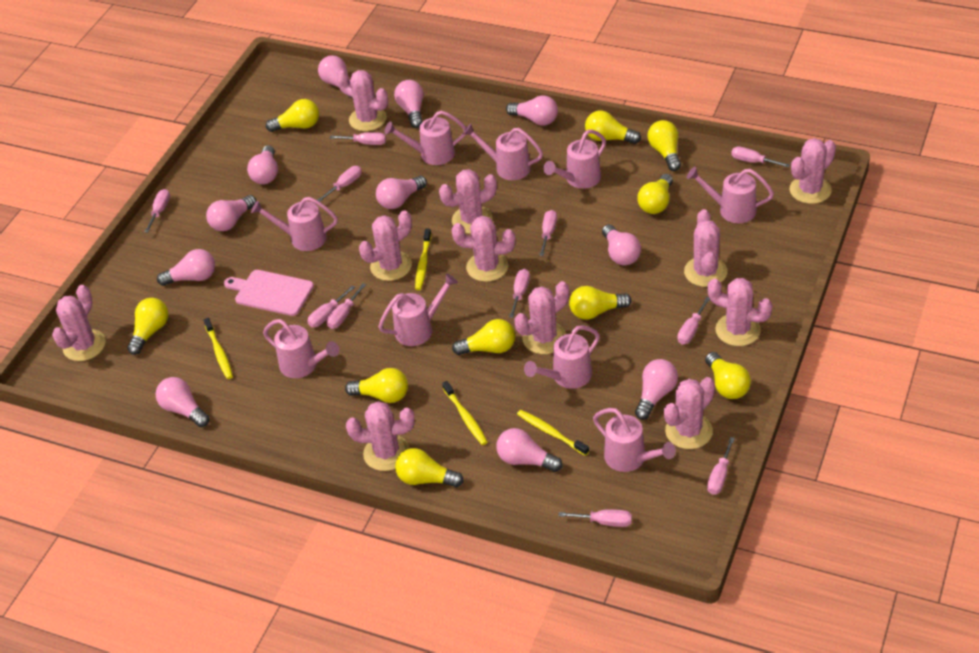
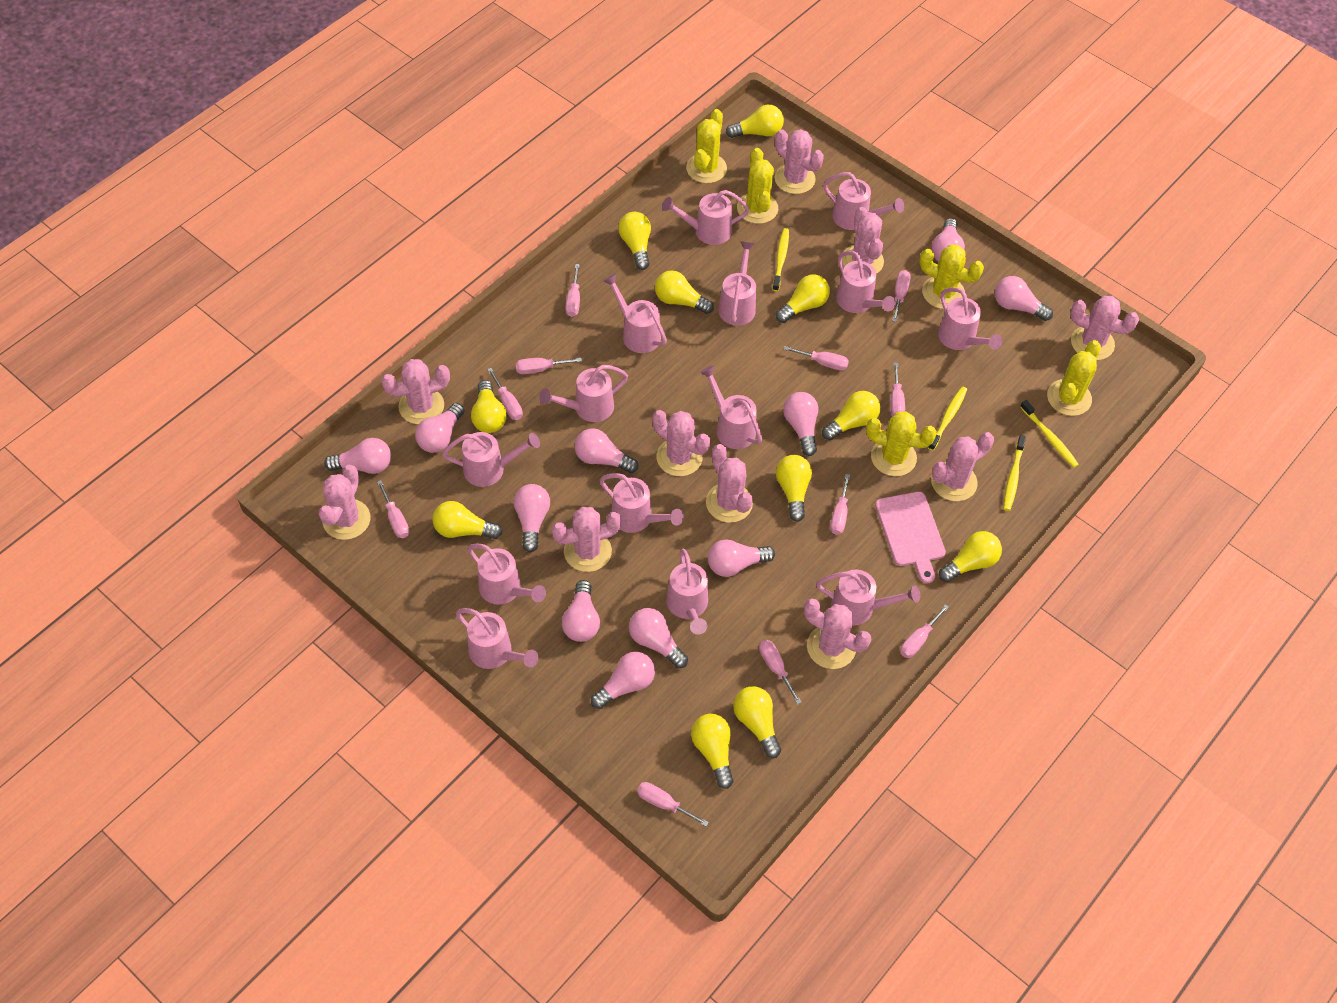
pink cactus: 11 -> 10
pink watering can: 9 -> 14
yellow cactus: 0 -> 5
yellow light bulb: 10 -> 11

